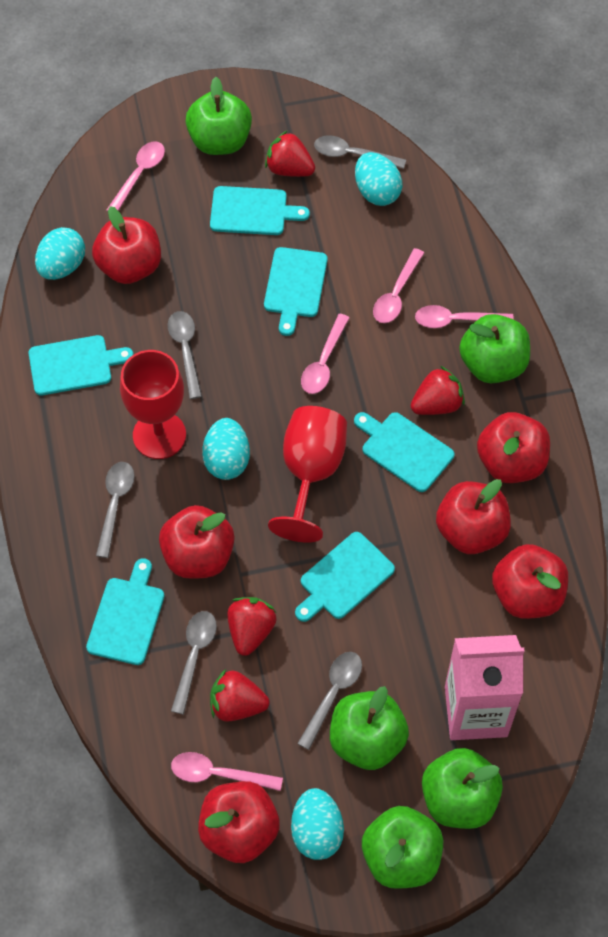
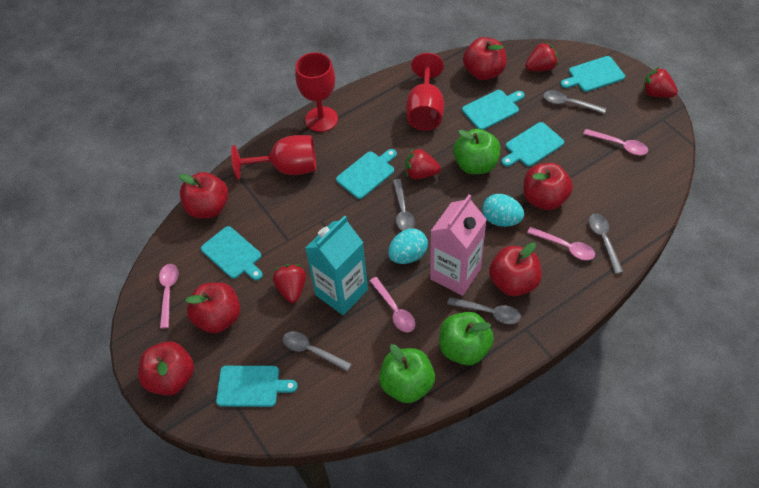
green apple: 5 -> 3
pink spoon: 5 -> 4
red goblet: 2 -> 3
turquoise carton: 0 -> 1
turquoise egg: 4 -> 2

